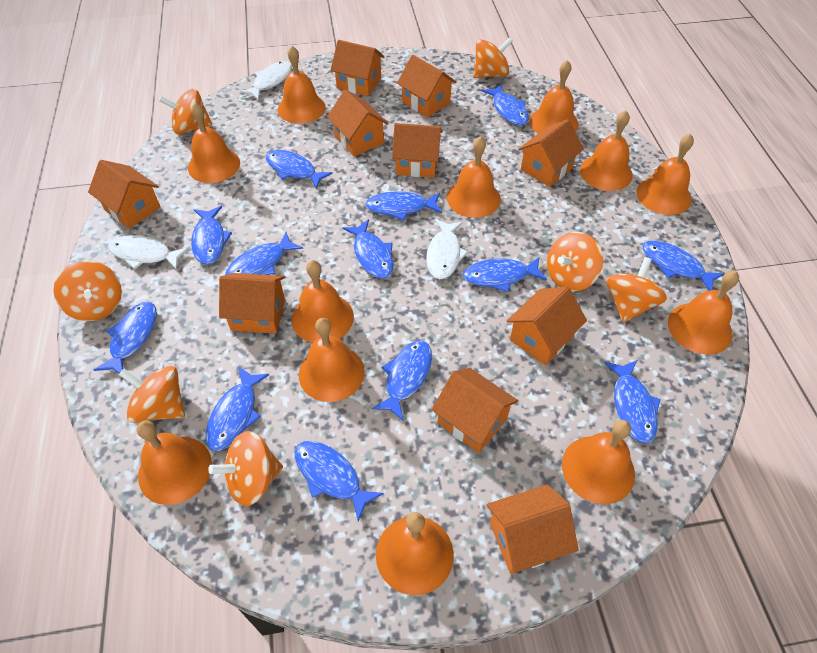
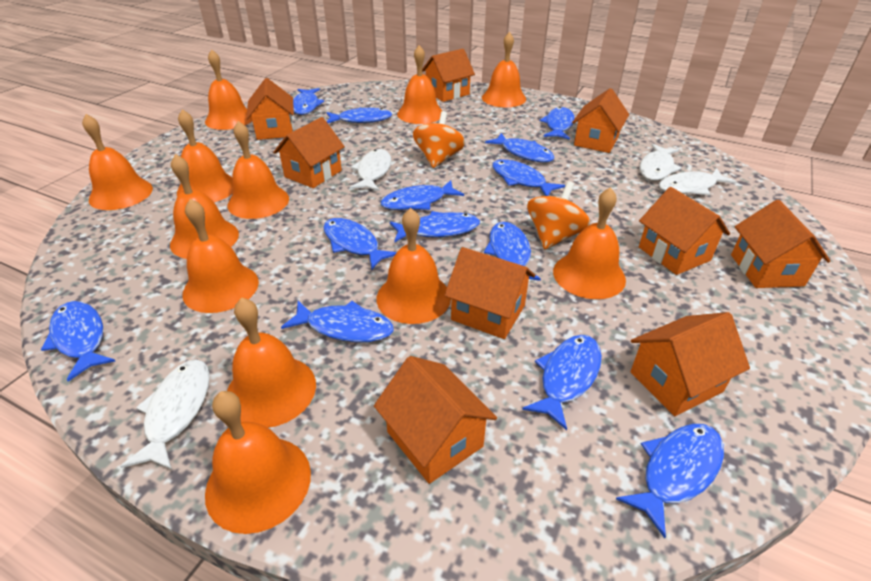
orange house: 10 -> 9
orange spinning top: 7 -> 2
white fish: 3 -> 4

